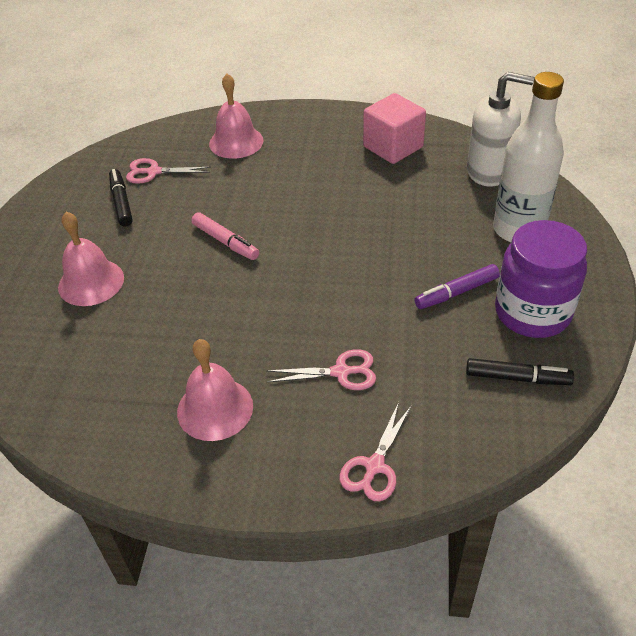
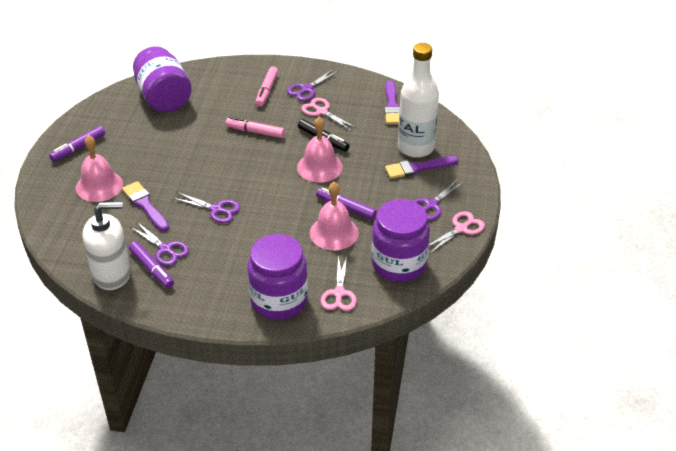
black marker: 2 -> 1
pink cube: 1 -> 0
pink marker: 1 -> 2
purple brush: 0 -> 3
purple jar: 1 -> 3
purple marker: 1 -> 3
purple scissors: 0 -> 4

